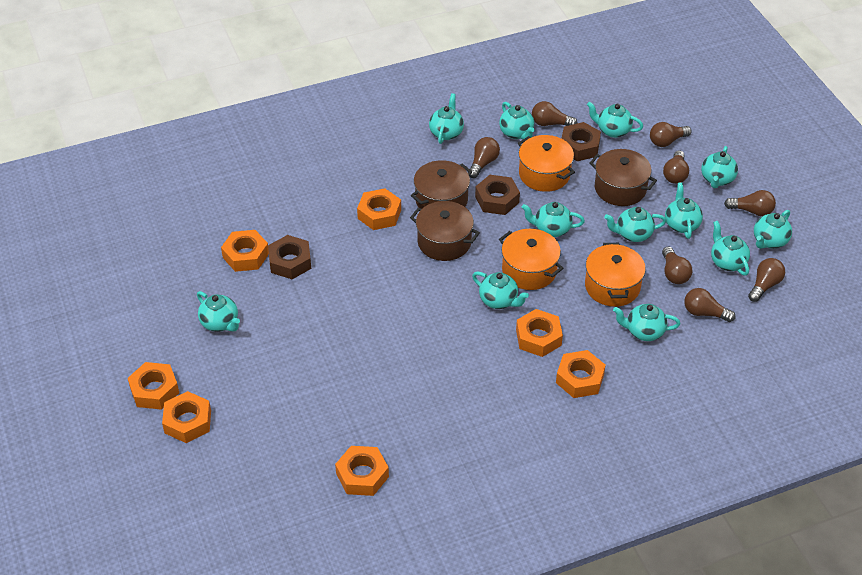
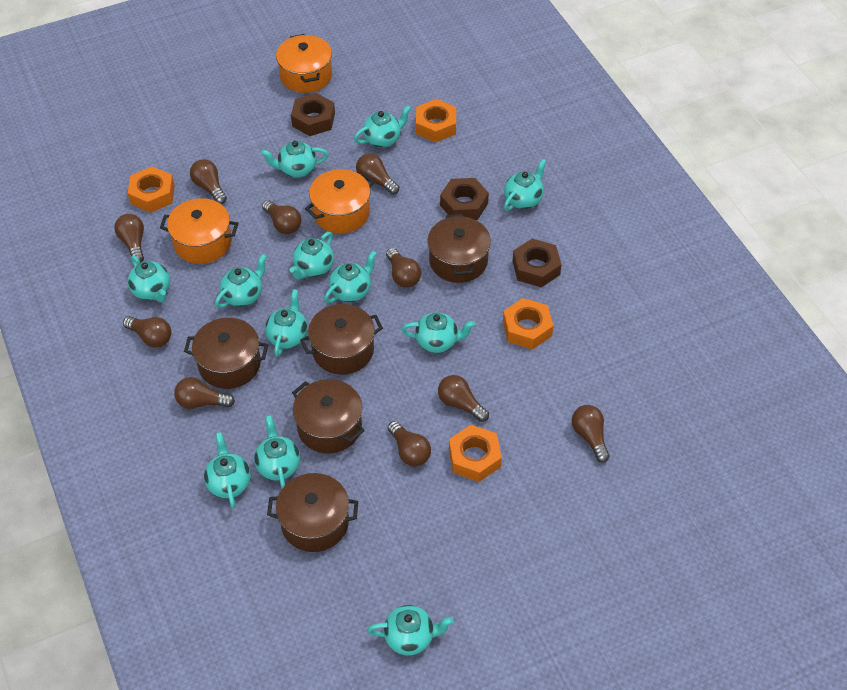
brown light bulb: 8 -> 10
brown pot: 3 -> 5
orange nut: 7 -> 4

